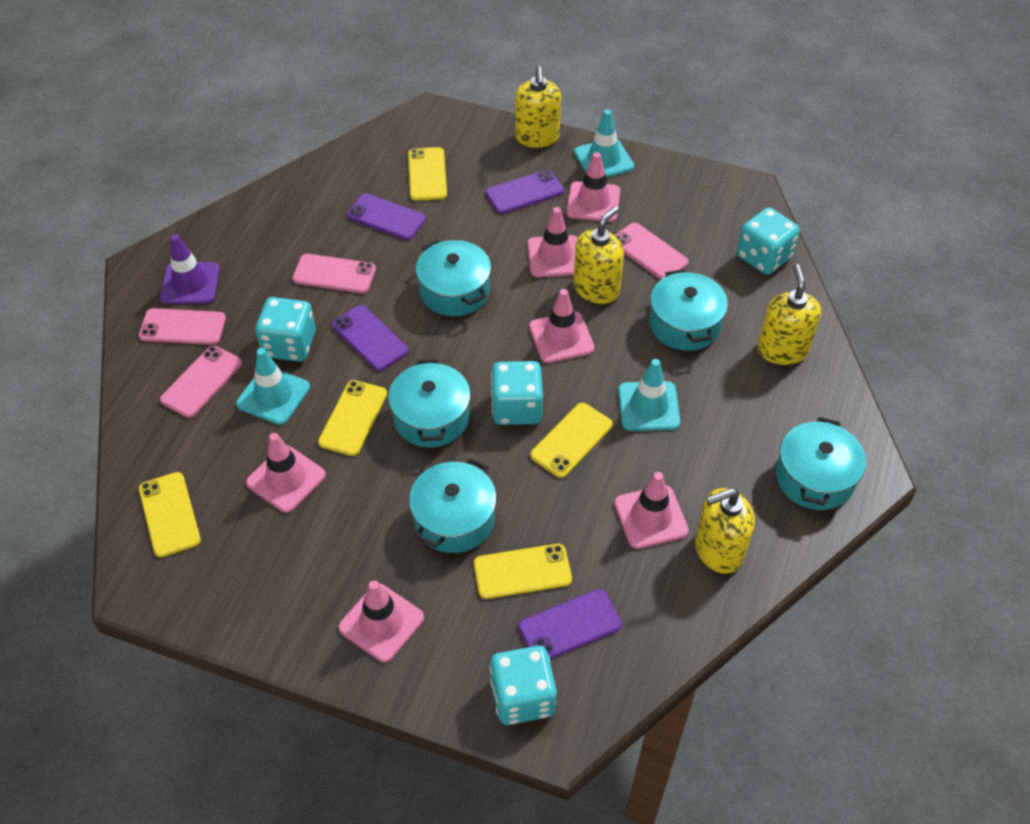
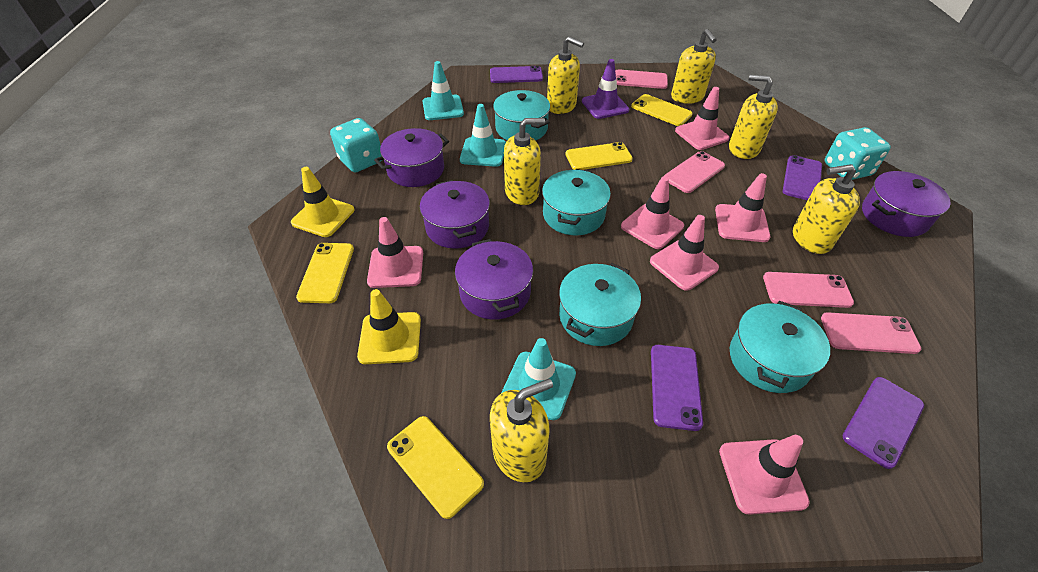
purple pot: 0 -> 4
turquoise dice: 4 -> 2
turquoise pot: 5 -> 4
yellow phone: 5 -> 4
yellow soap dispenser: 4 -> 6
yellow traffic cone: 0 -> 2

